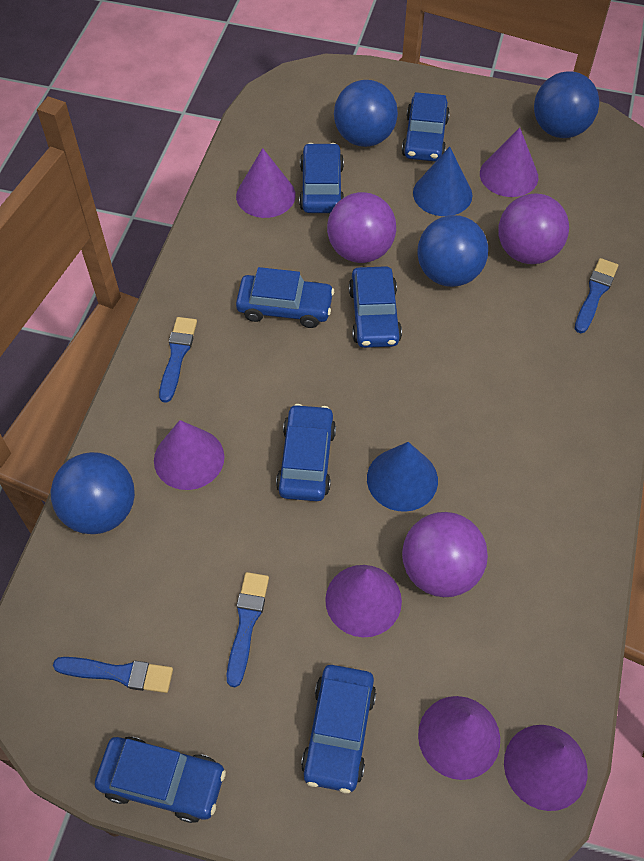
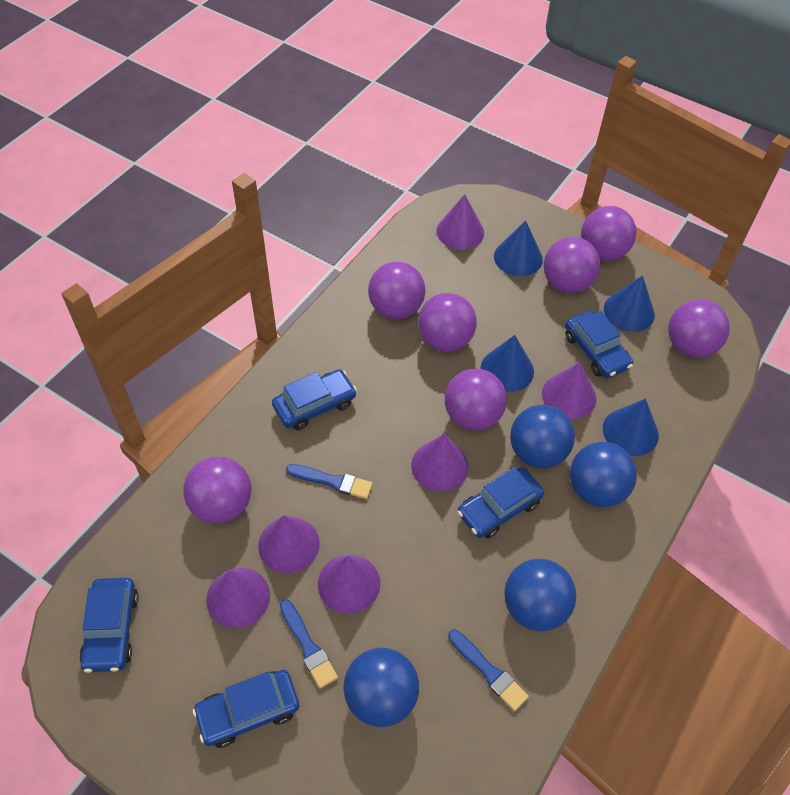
blue brush: 4 -> 3
blue car: 7 -> 5
blue cone: 2 -> 4
purple ball: 3 -> 7

